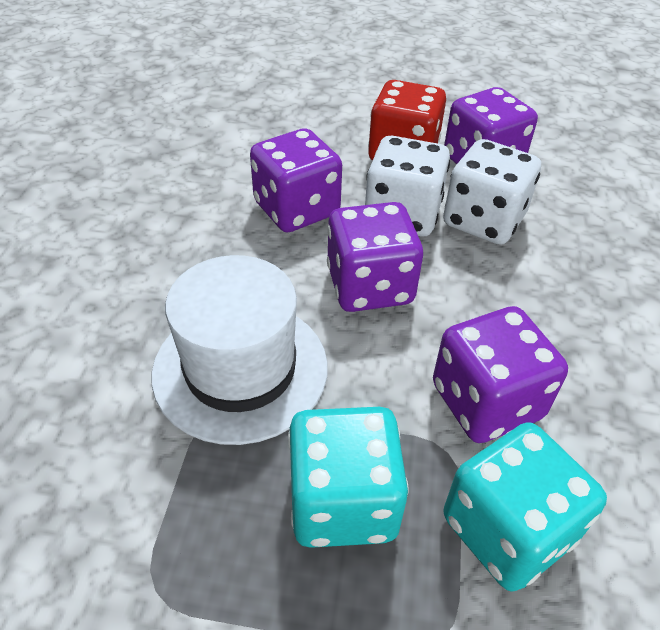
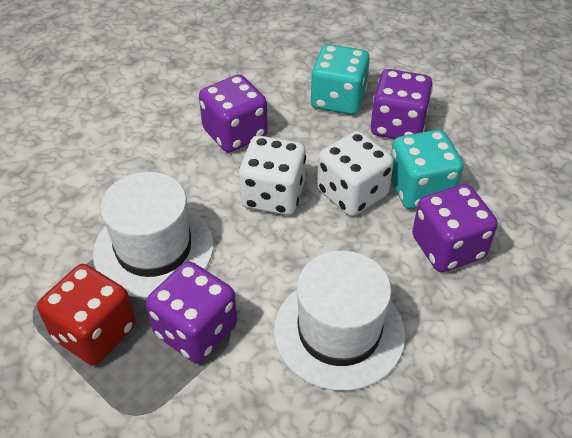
white hat: 1 -> 2

